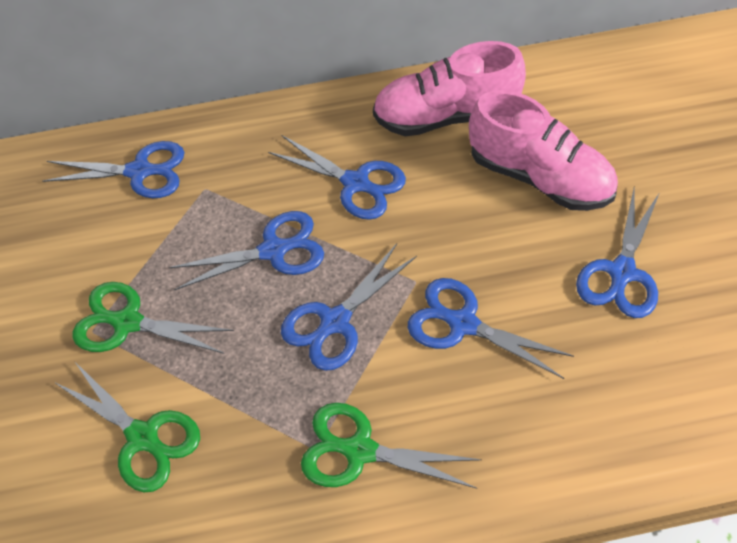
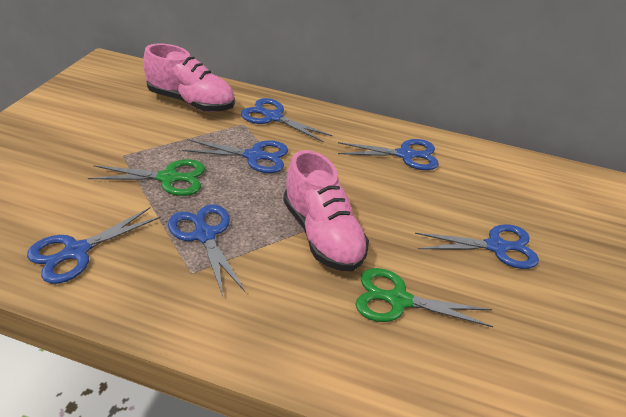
green scissors: 3 -> 2

